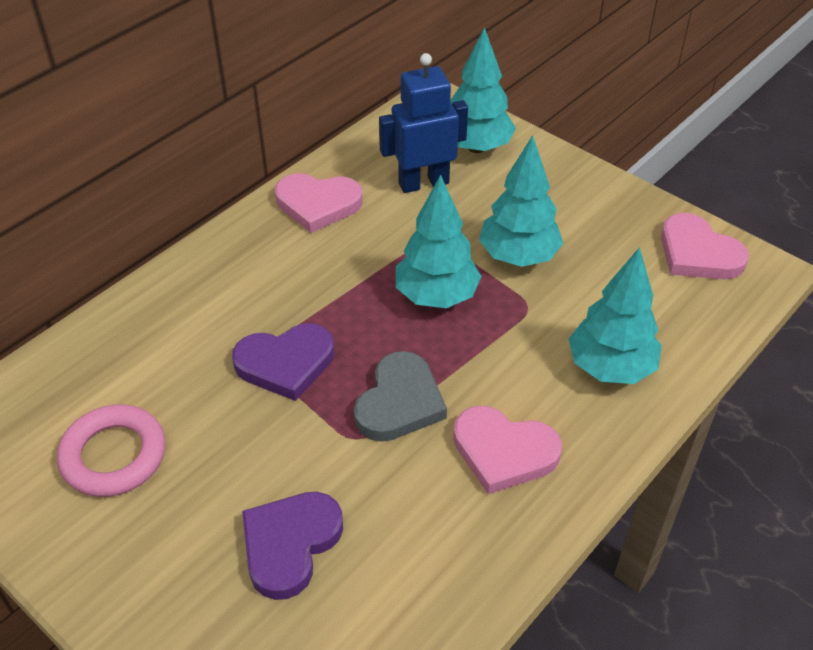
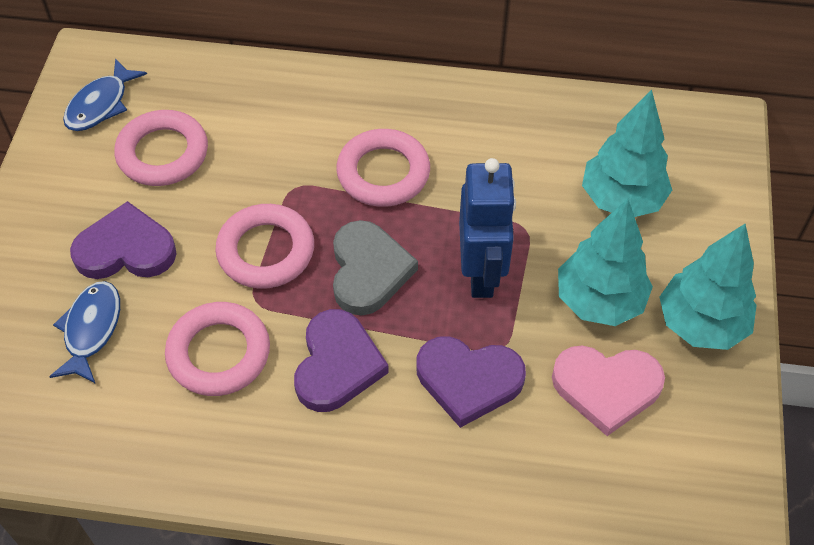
blue fish: 0 -> 2
pink heart: 3 -> 1
pink ring: 1 -> 4
purple heart: 2 -> 3
turquoise tree: 4 -> 3

